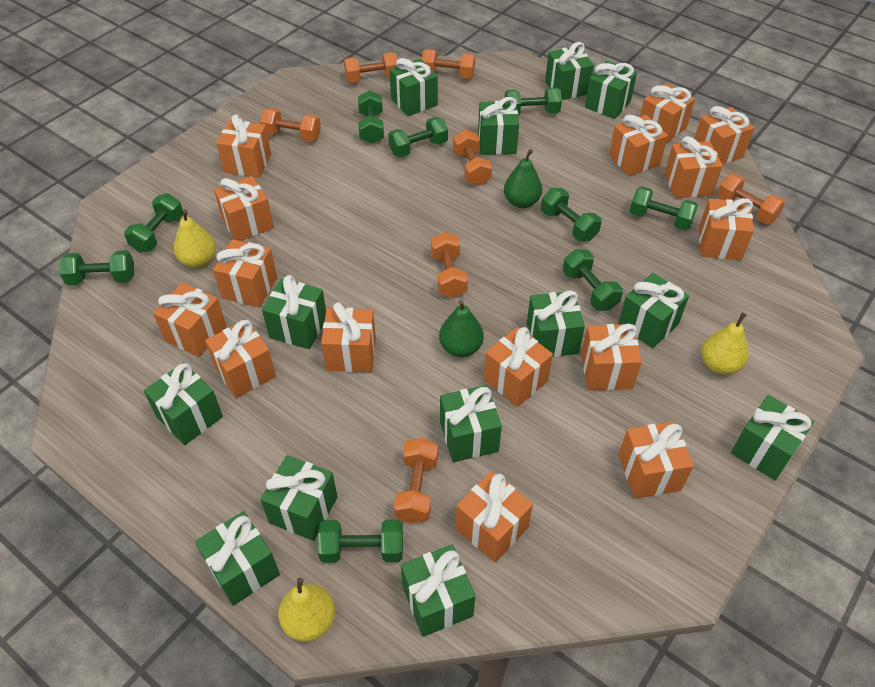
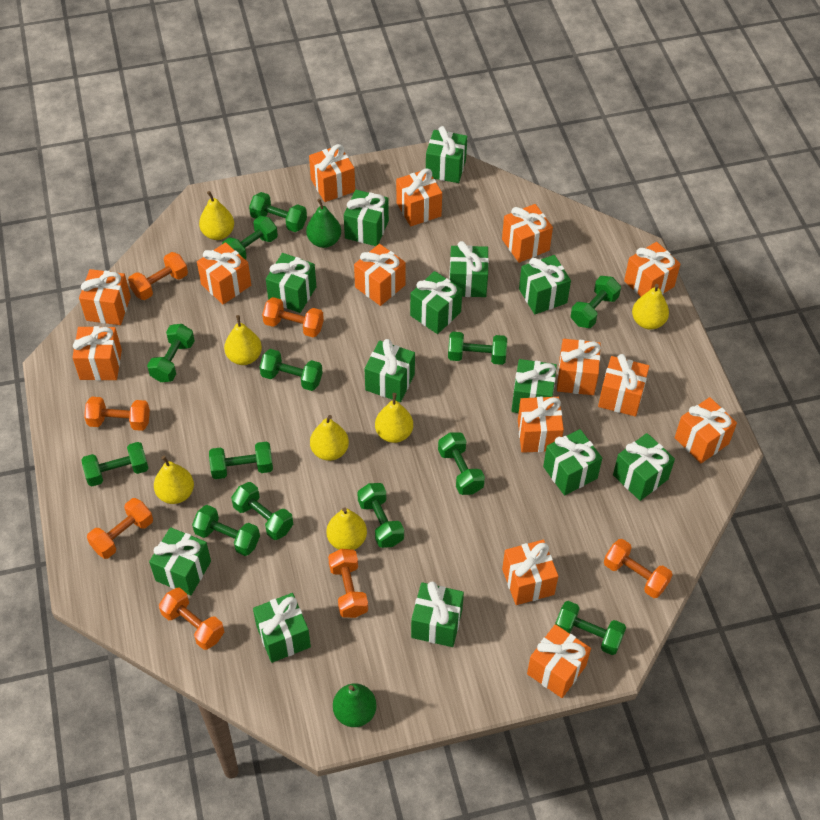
green dumbbell: 9 -> 13
orange gift: 15 -> 14
yellow pear: 3 -> 7

